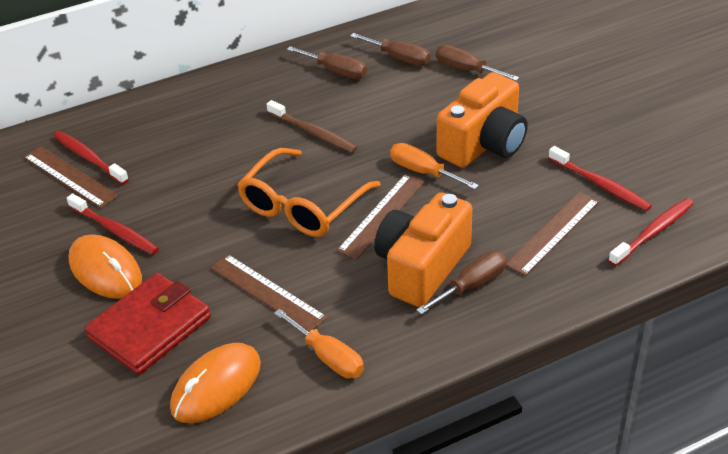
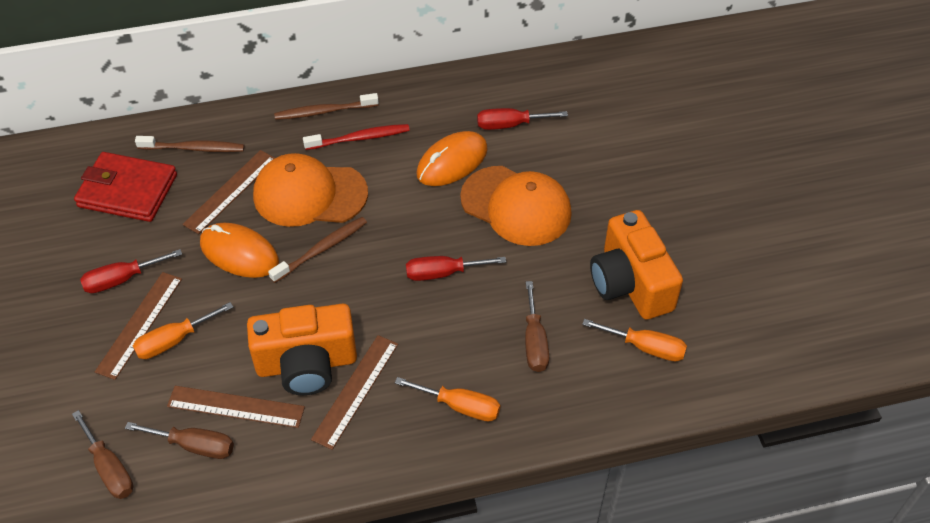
brown screwdriver: 4 -> 3
brown toothbrush: 1 -> 3
orange cap: 0 -> 2
orange glasses: 1 -> 0
orange screwdriver: 2 -> 3
red screwdriver: 0 -> 3
red toothbrush: 4 -> 1

